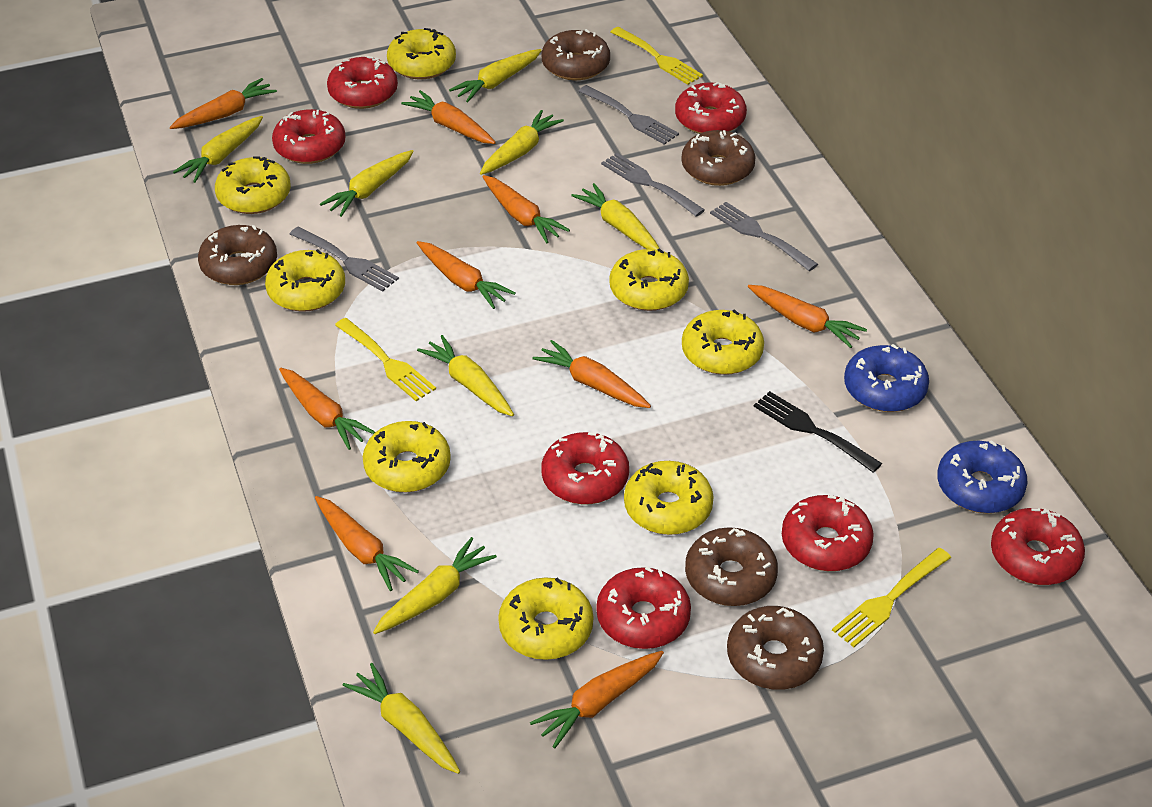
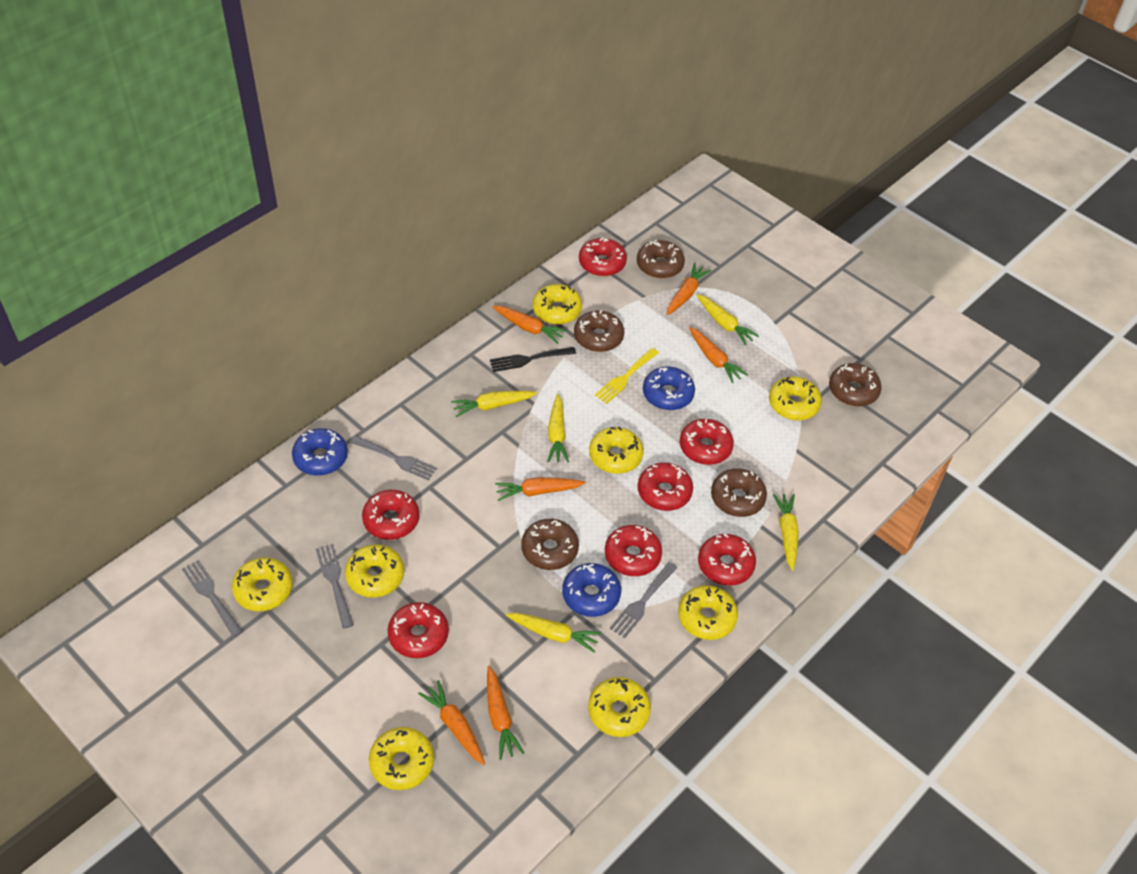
blue donut: 2 -> 3
orange carrot: 9 -> 6
yellow carrot: 8 -> 5
yellow fork: 3 -> 1

